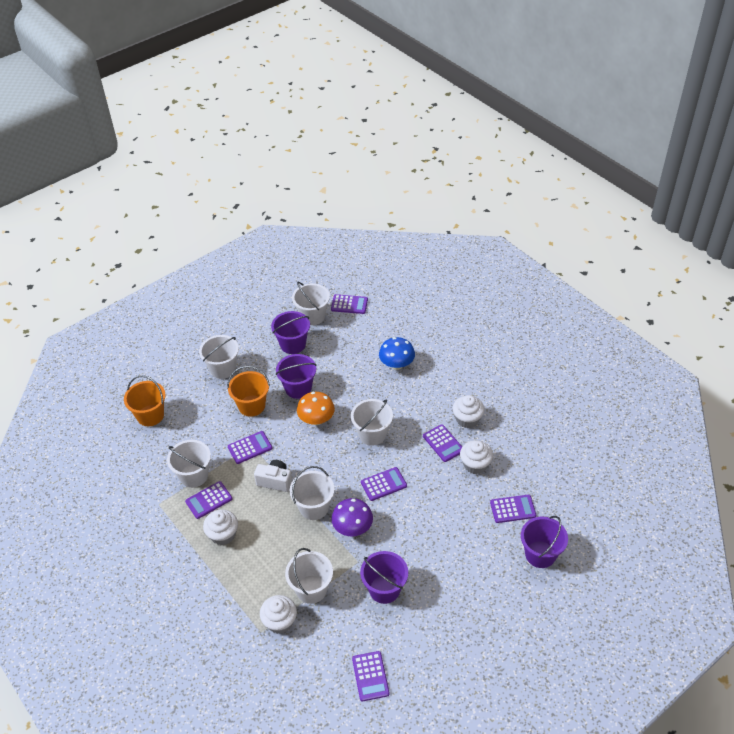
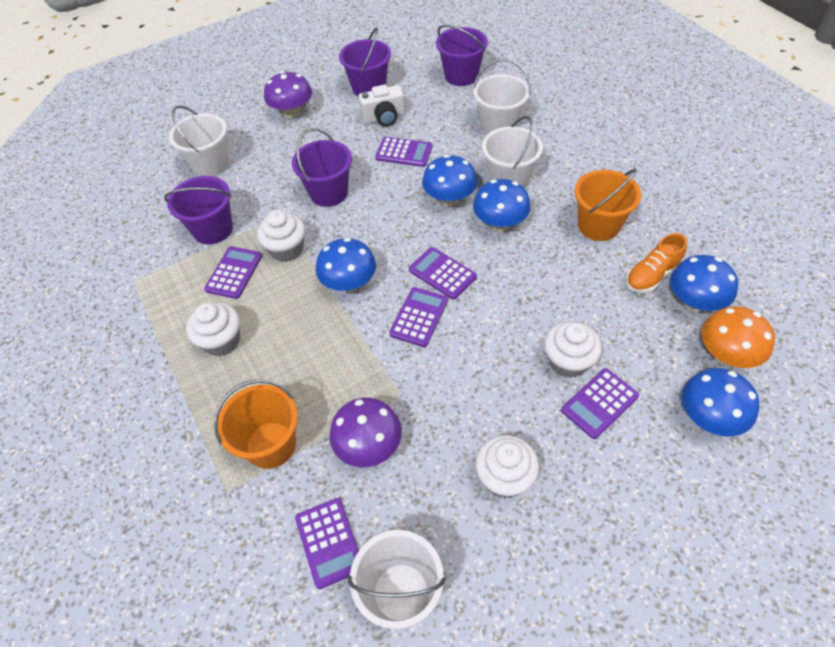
blue mushroom: 1 -> 5
orange shoe: 0 -> 1
purple calculator: 7 -> 6
purple mushroom: 1 -> 2
white bucket: 6 -> 4

